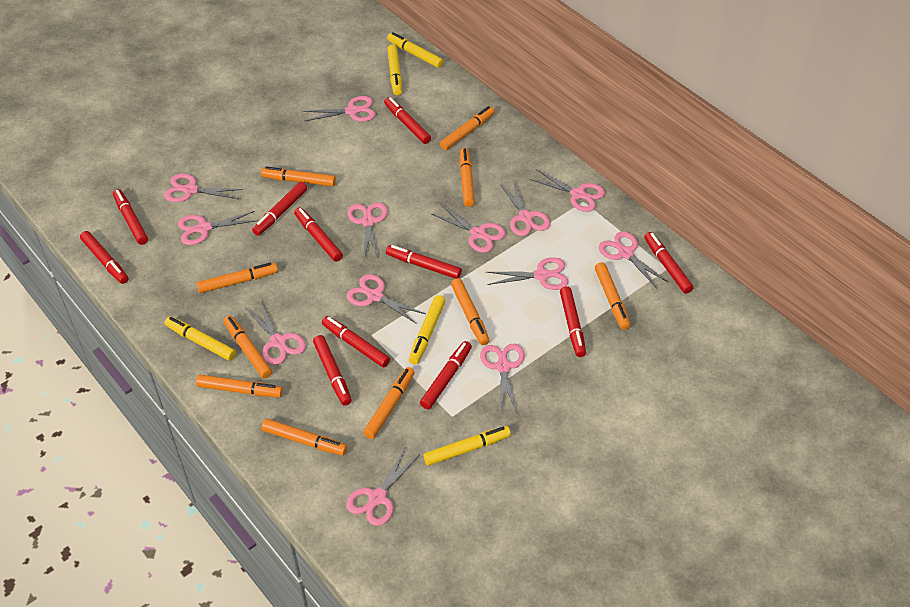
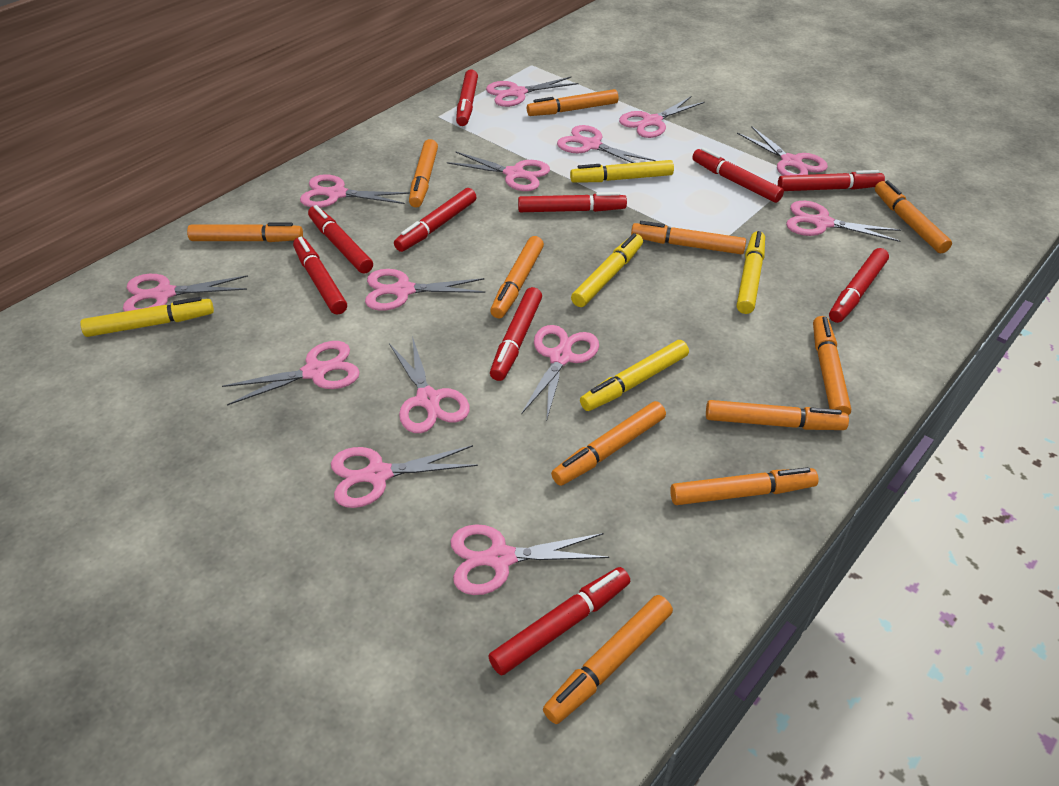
orange marker: 10 -> 11
pink scissors: 13 -> 14
red marker: 11 -> 10

